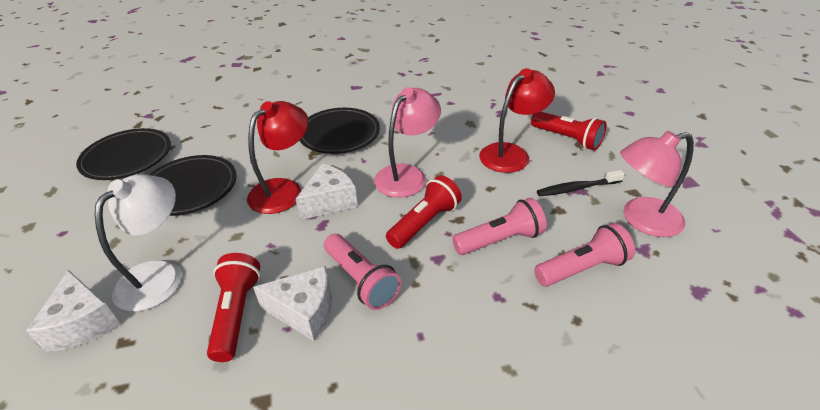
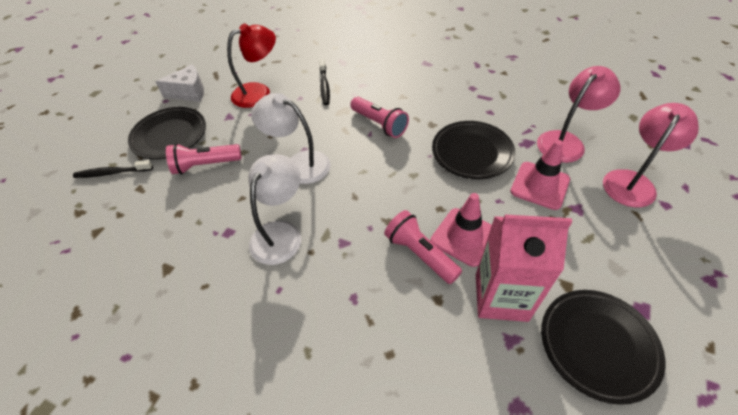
black toothbrush: 1 -> 2
pink carton: 0 -> 1
pink traffic cone: 0 -> 2
red flashlight: 3 -> 0
red lamp: 2 -> 1
white cheese: 3 -> 1
white lamp: 1 -> 2

